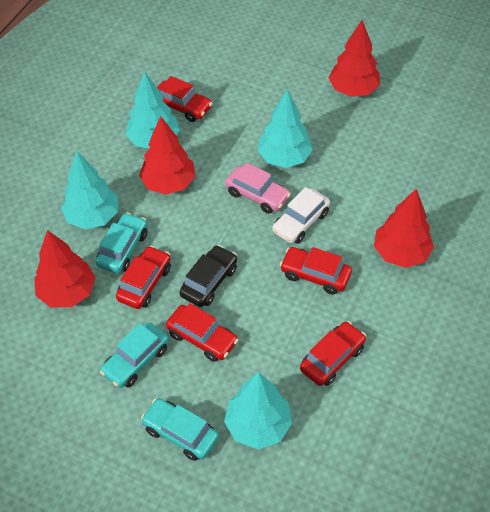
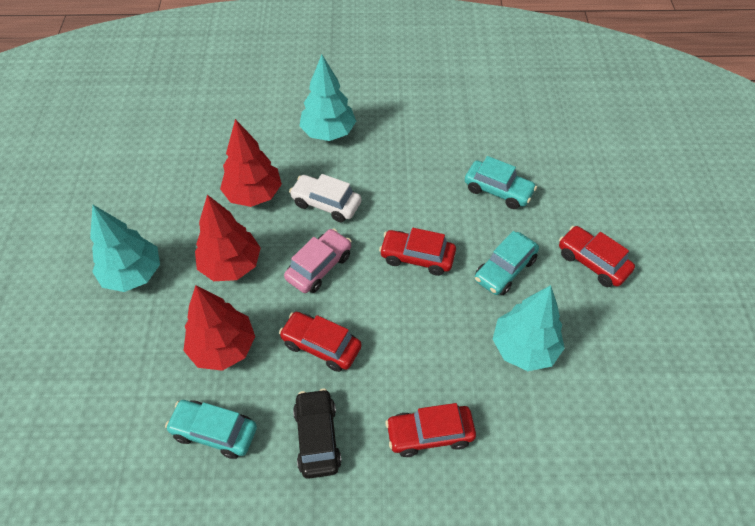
red car: 5 -> 4
red tree: 4 -> 3
turquoise tree: 4 -> 3

